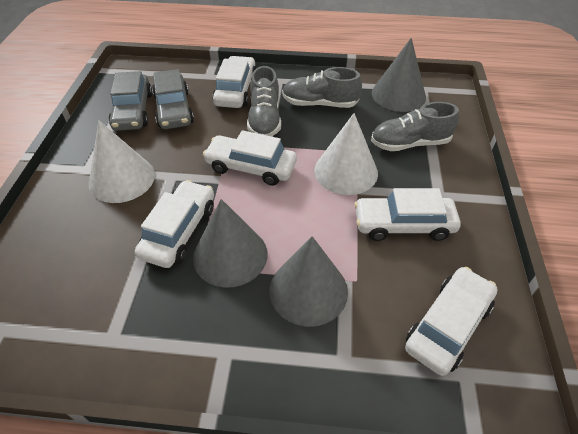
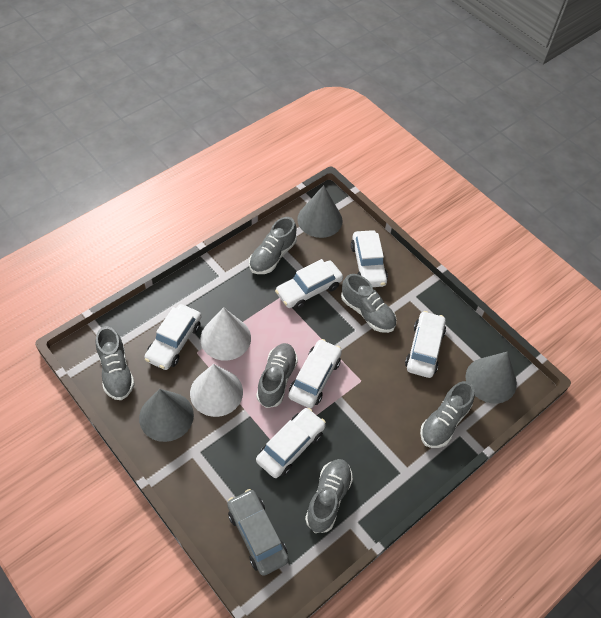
grey car: 2 -> 1
grey shoe: 3 -> 6
white car: 5 -> 6

